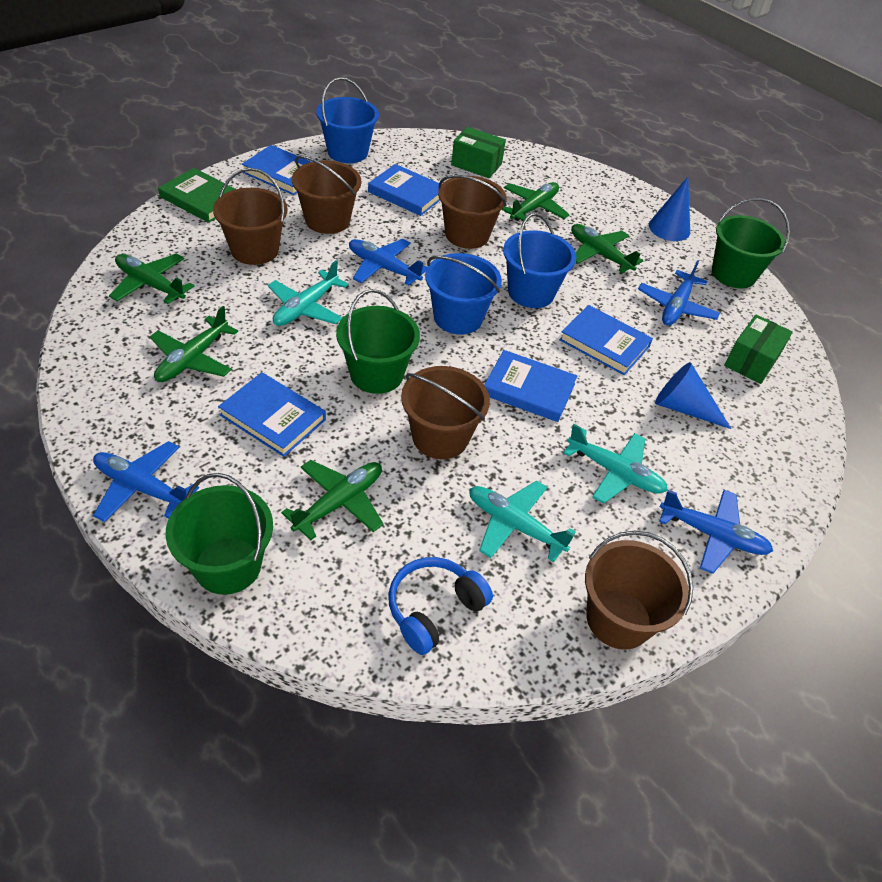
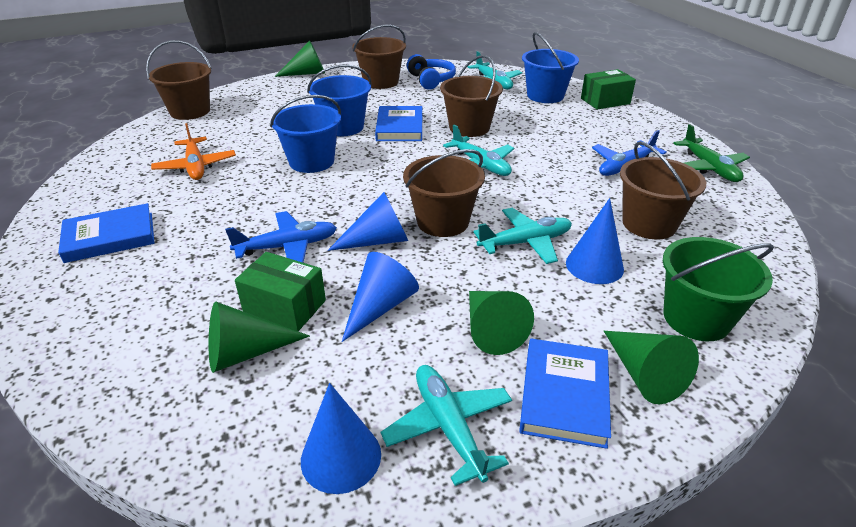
blue book: 5 -> 3
blue cone: 2 -> 4
blue plane: 4 -> 2
green book: 1 -> 0
green bucket: 3 -> 1
green cone: 0 -> 4
green plane: 5 -> 1
orange plane: 0 -> 1
turquoise plane: 3 -> 4

